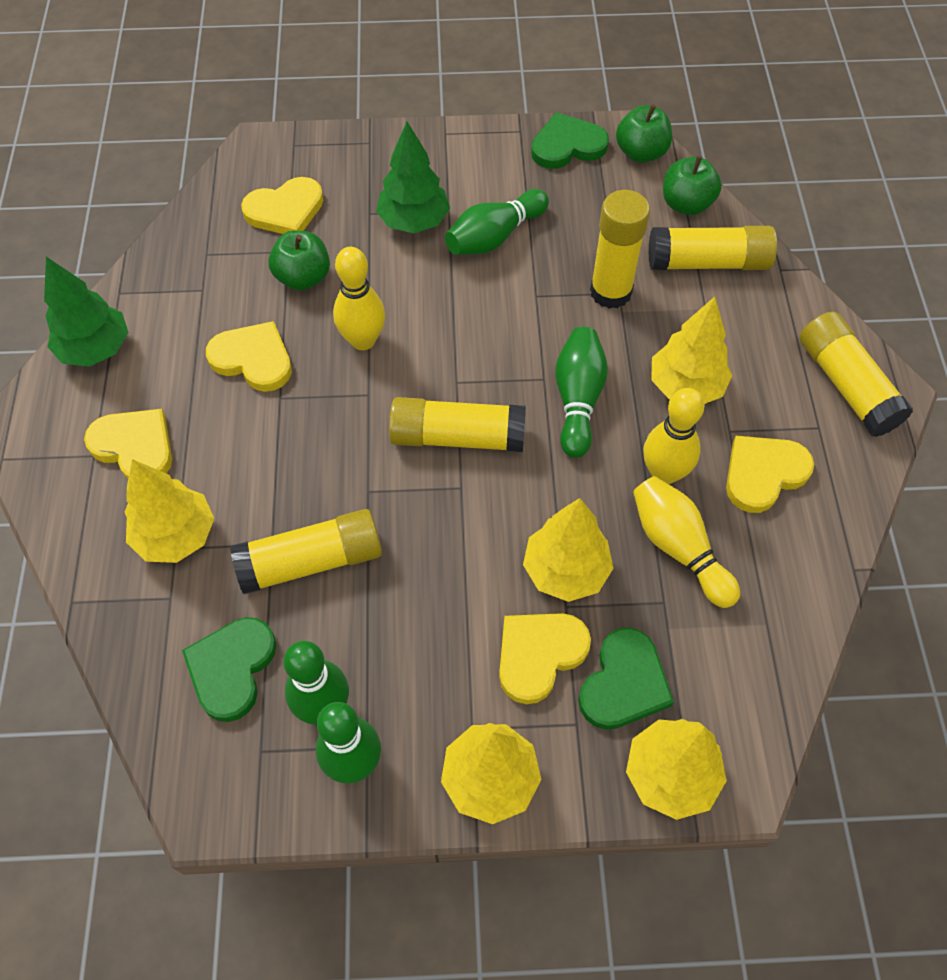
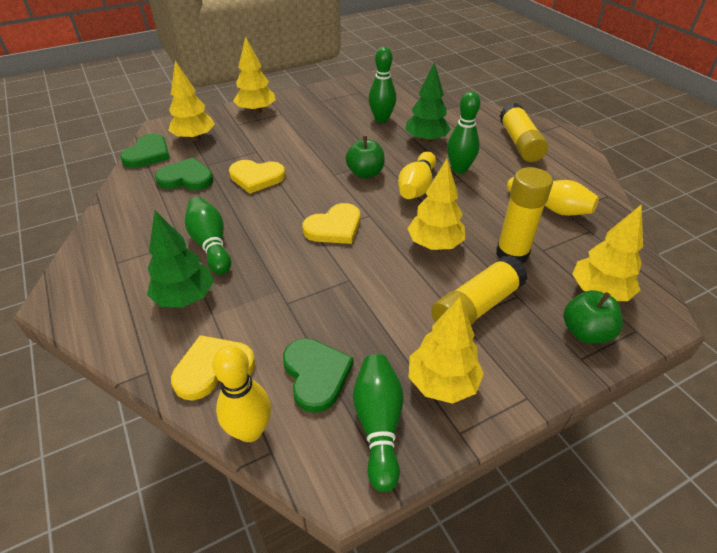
green apple: 3 -> 2
yellow glue stick: 5 -> 3
yellow heart: 5 -> 3

